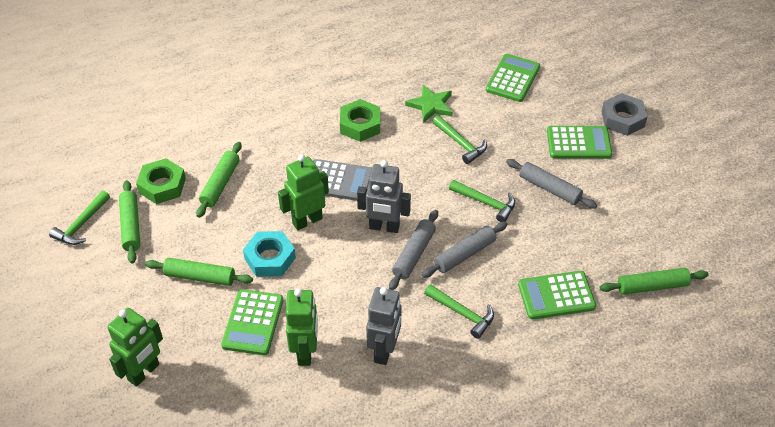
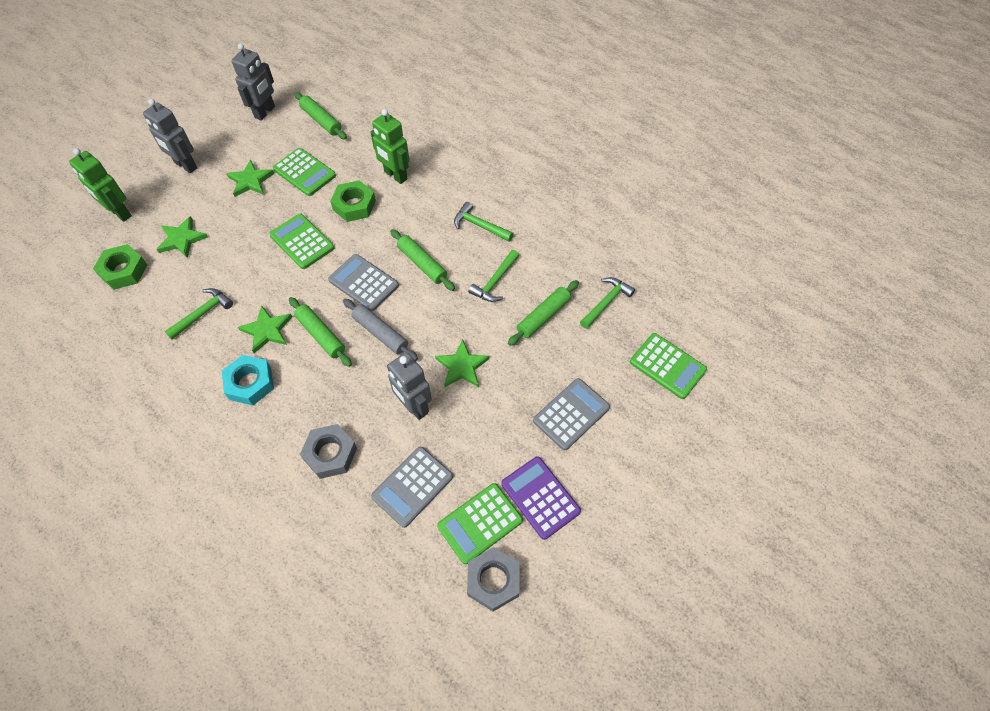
green robot: 3 -> 2
green star: 1 -> 4
grey calculator: 1 -> 3
grey nut: 1 -> 2
grey robot: 2 -> 3
grey rolling pin: 3 -> 1
purple calculator: 0 -> 1

